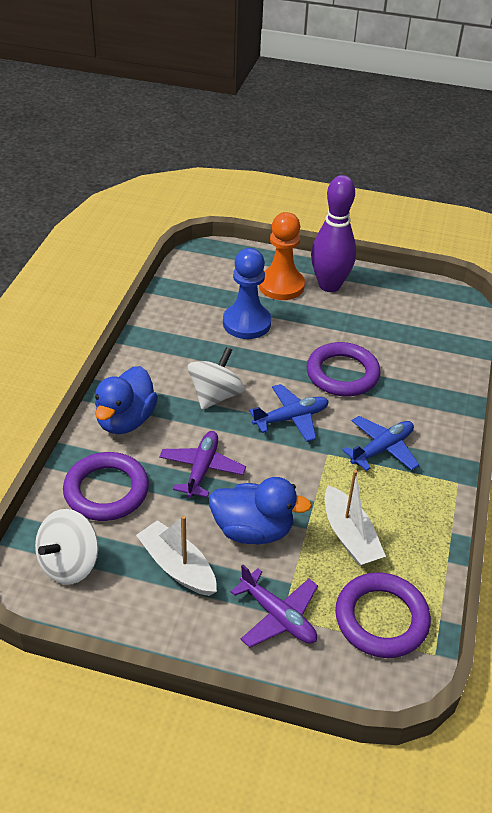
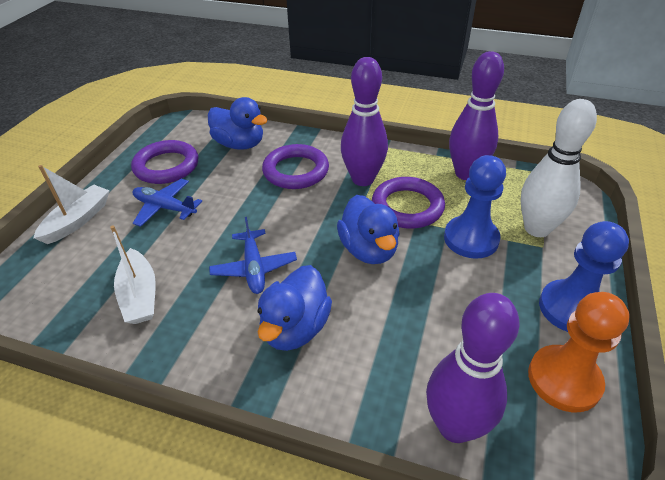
blue duck: 2 -> 3
blue pawn: 1 -> 2
purple bowling pin: 1 -> 3
purple plane: 2 -> 0
white bowling pin: 0 -> 1
white spinning top: 2 -> 0

